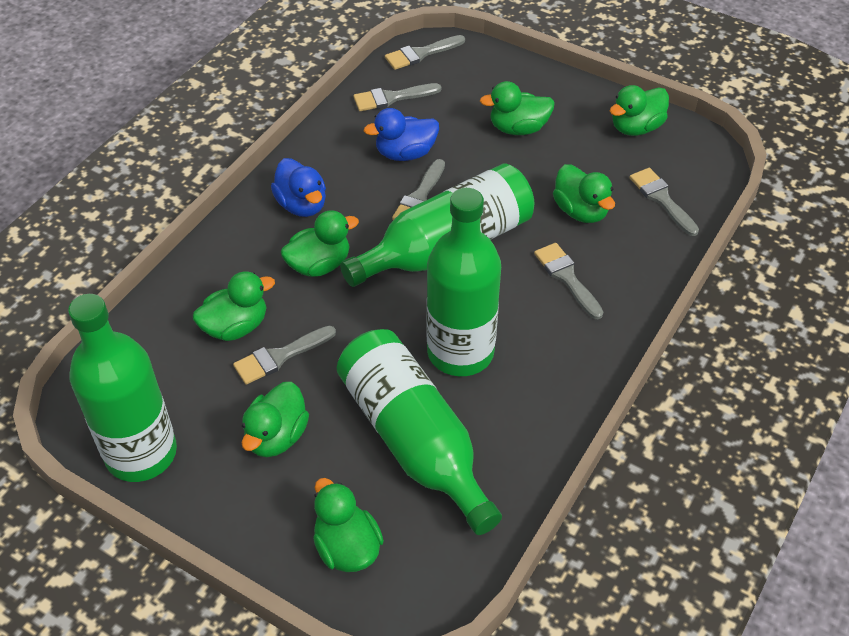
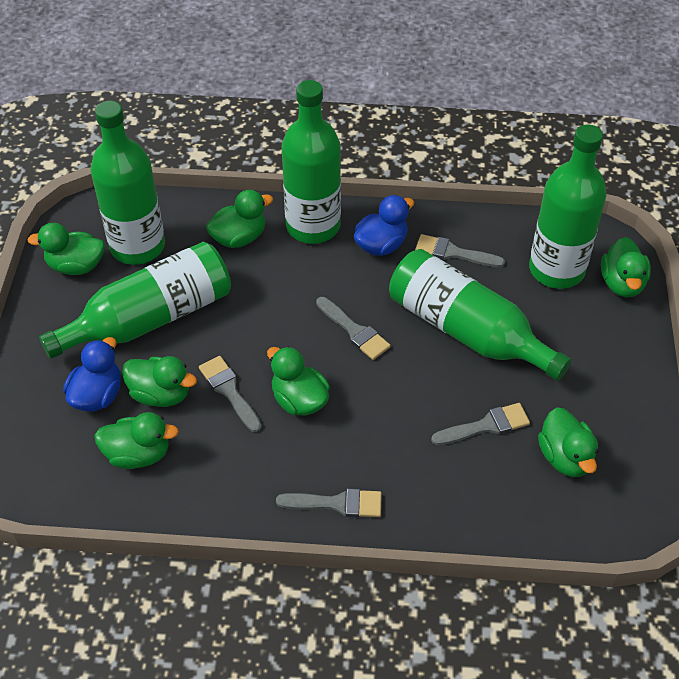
green bottle: 4 -> 5
grey brush: 6 -> 5

